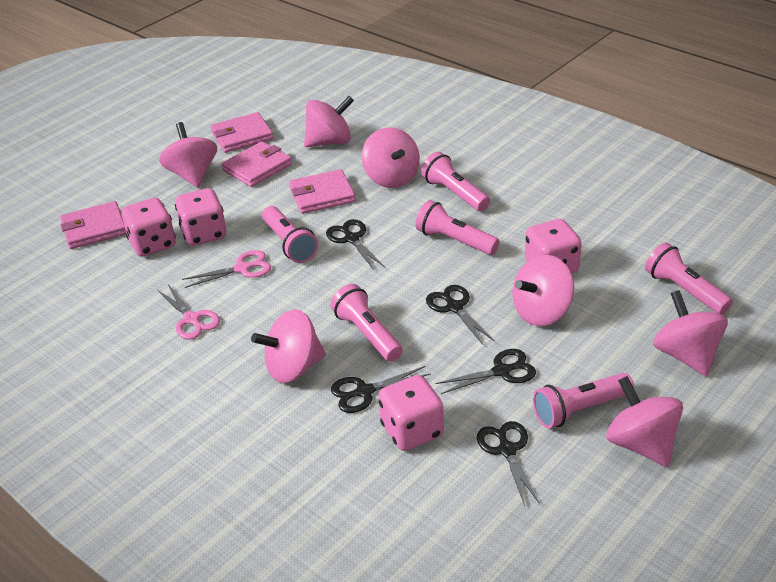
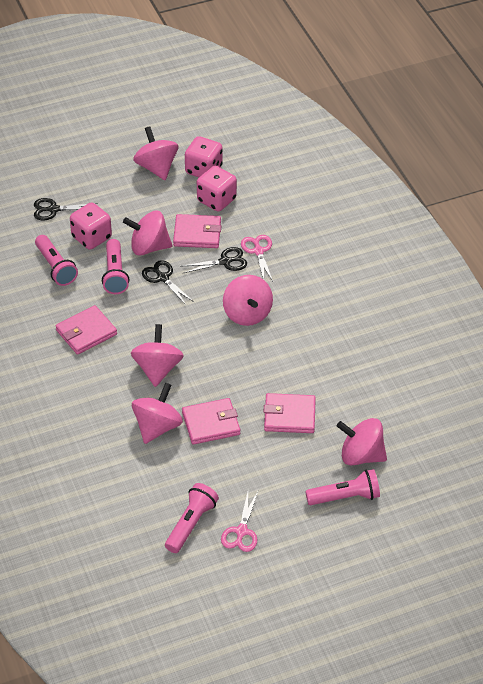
black scissors: 5 -> 3
pink dice: 4 -> 3
pink flashlight: 6 -> 4
pink spinning top: 7 -> 6

